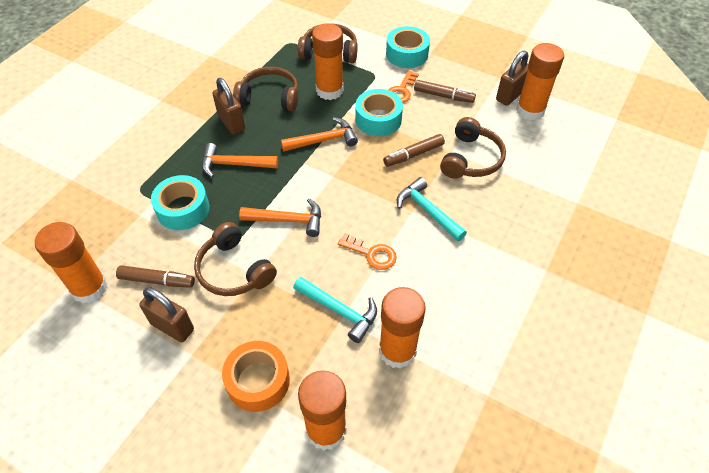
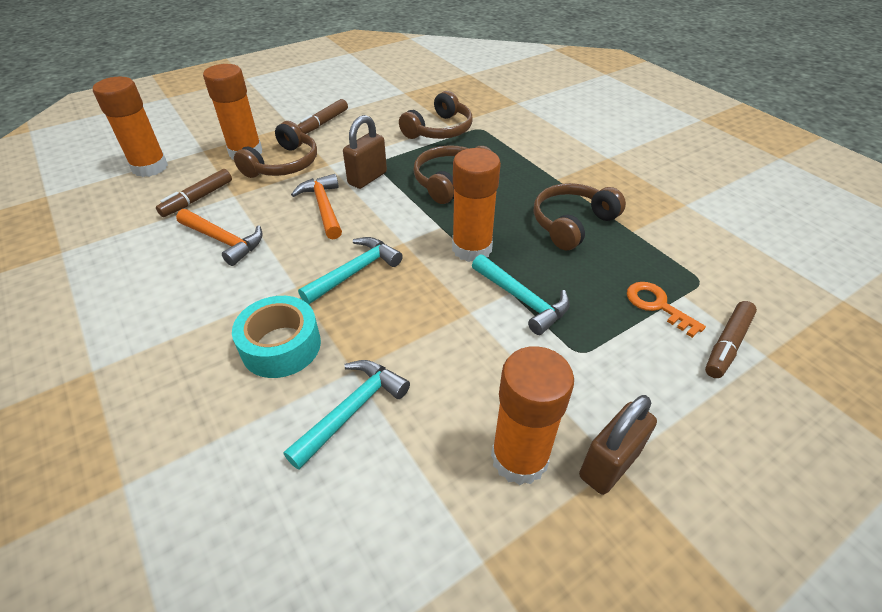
brown padlock: 3 -> 2
orange glue stick: 5 -> 4
orange hammer: 3 -> 2
orange key: 2 -> 1
orange tape: 1 -> 0
turquoise hammer: 2 -> 3
turquoise tape: 3 -> 1

